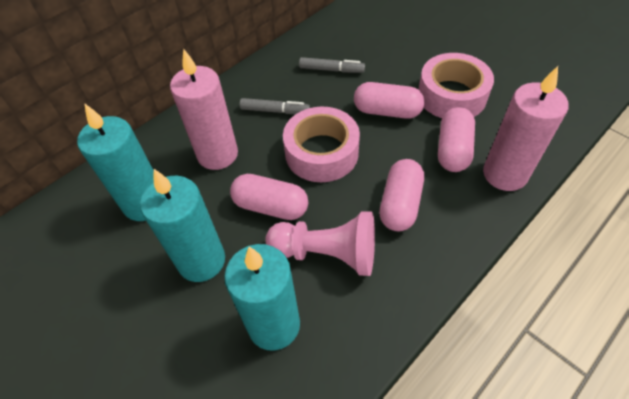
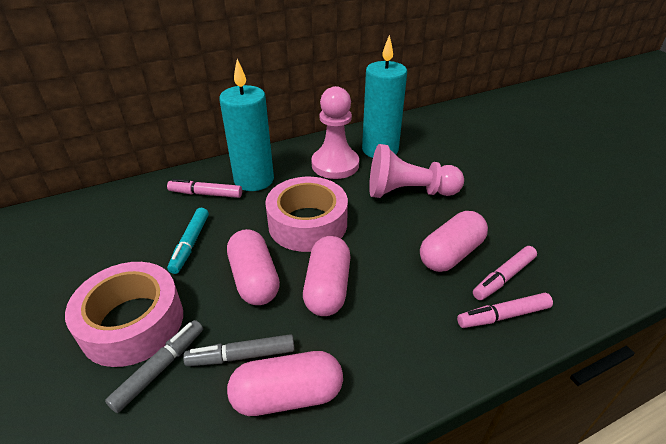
pink candle: 2 -> 0
pink marker: 0 -> 3
pink pawn: 1 -> 2
turquoise candle: 3 -> 2
turquoise marker: 0 -> 1

